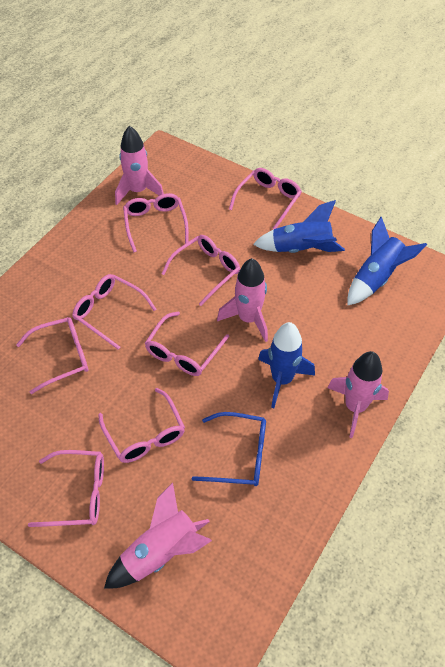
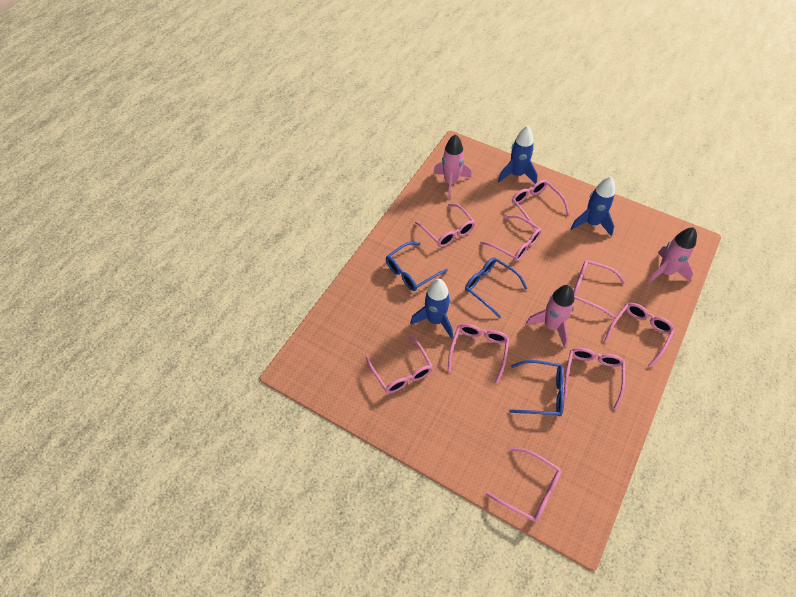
blue glasses: 1 -> 3
pink glasses: 8 -> 9
pink rocket: 4 -> 3

